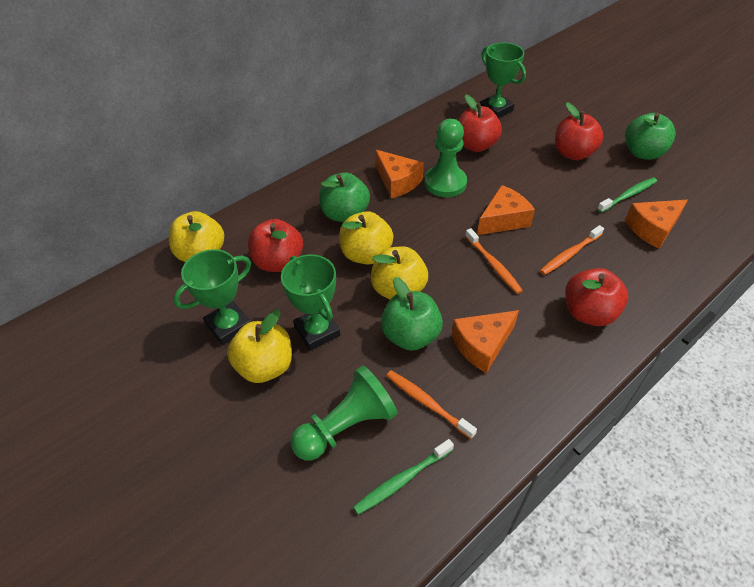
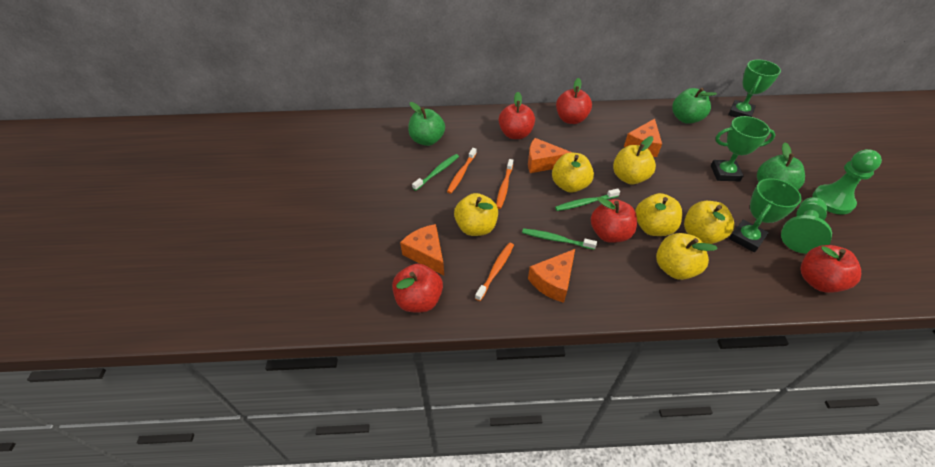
green toothbrush: 2 -> 3
red apple: 4 -> 5
yellow apple: 4 -> 6

